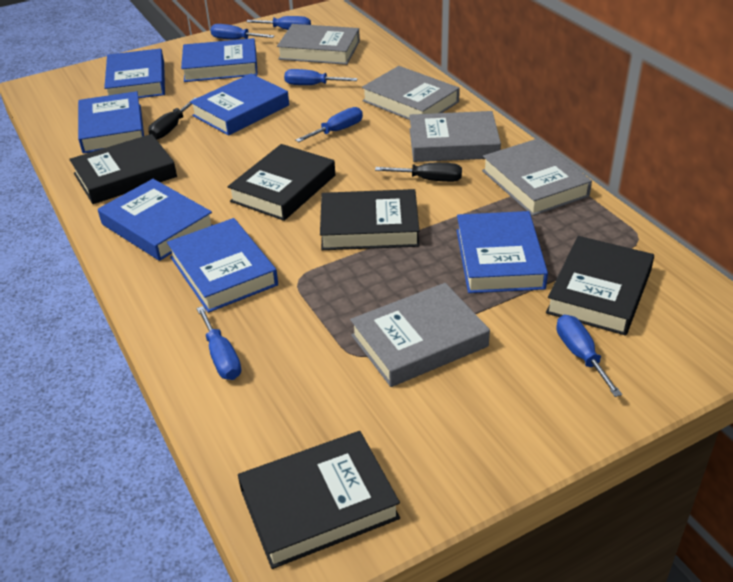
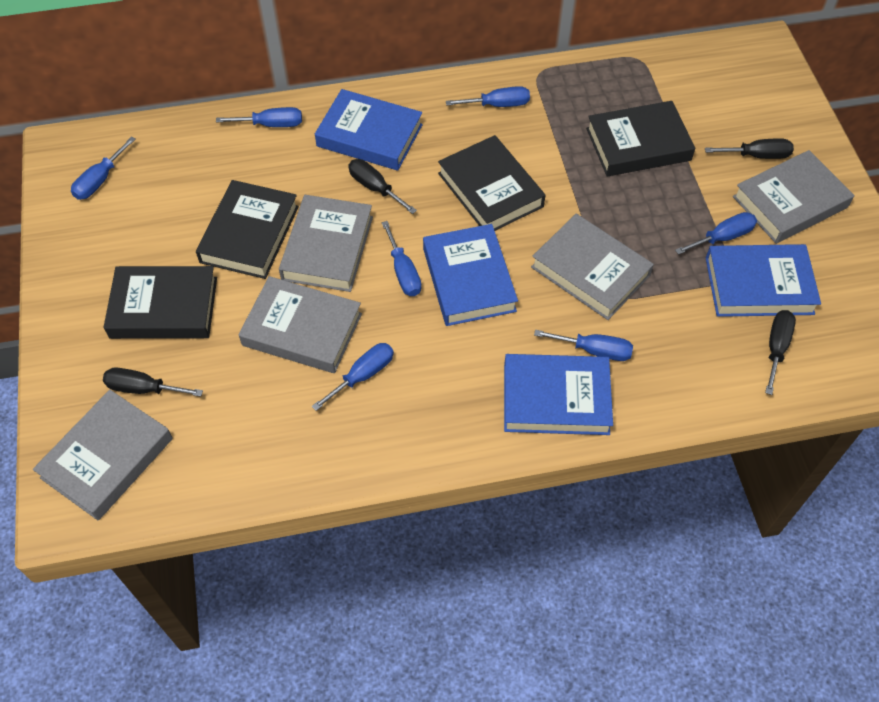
black book: 5 -> 4
black screwdriver: 2 -> 4
blue book: 7 -> 4
blue screwdriver: 6 -> 7

